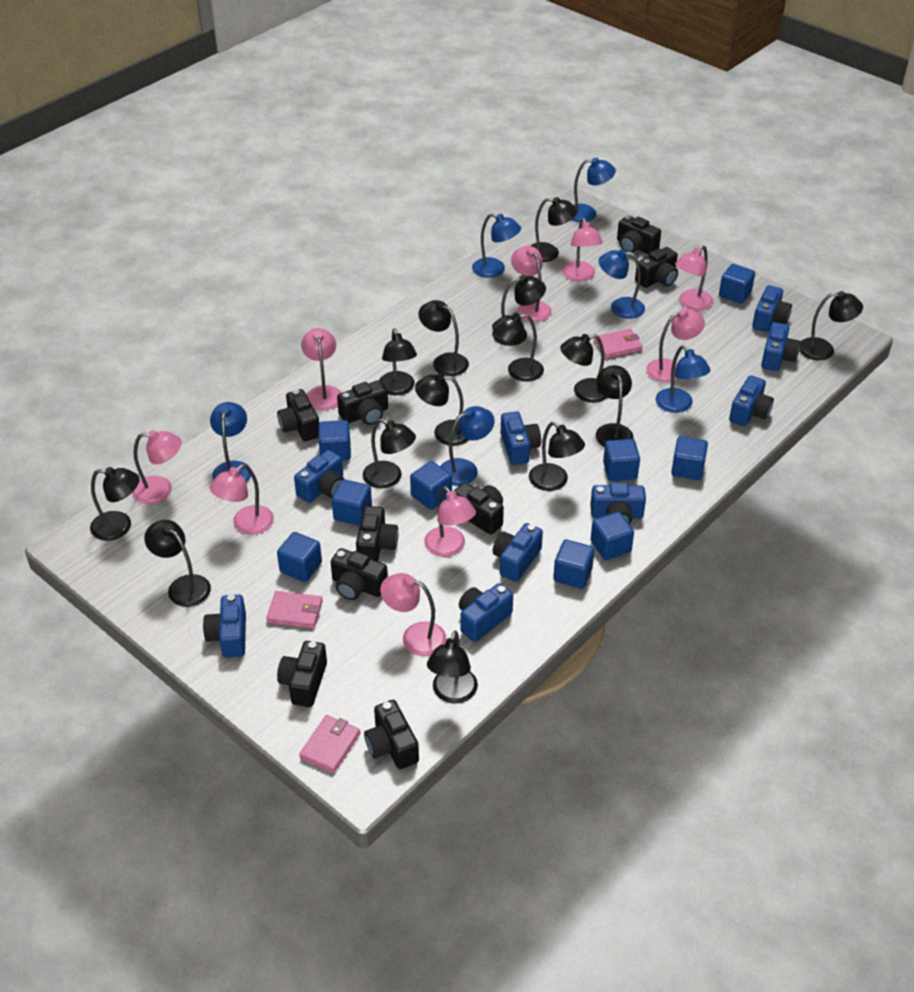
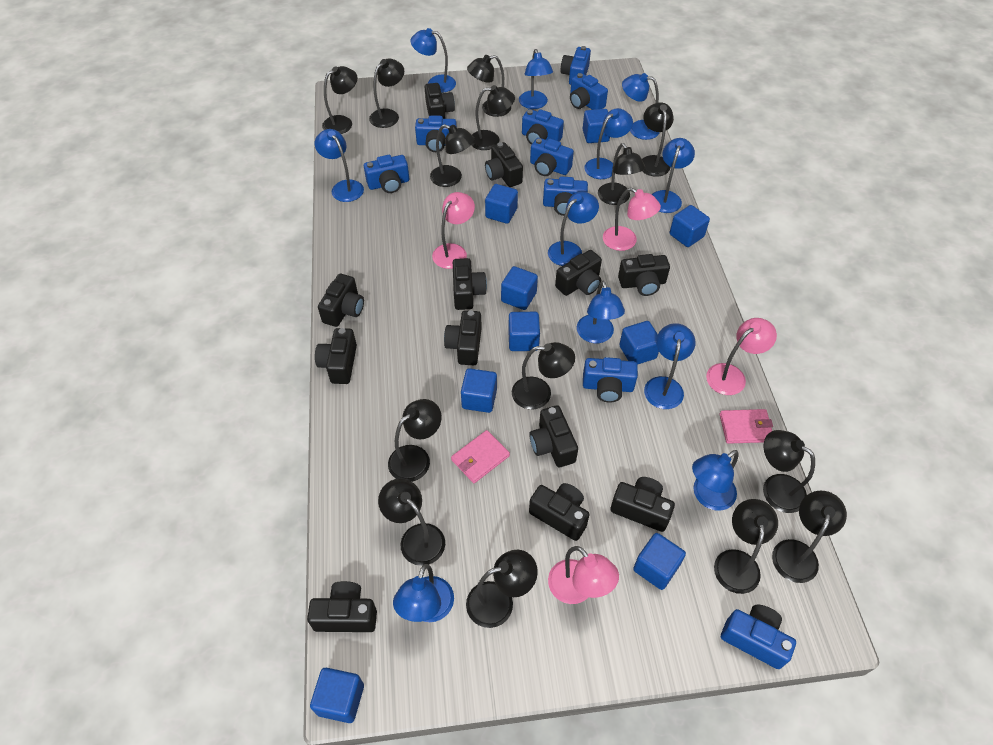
black camera: 9 -> 12
blue lamp: 6 -> 11
pink lamp: 9 -> 4
pink wallet: 3 -> 2

